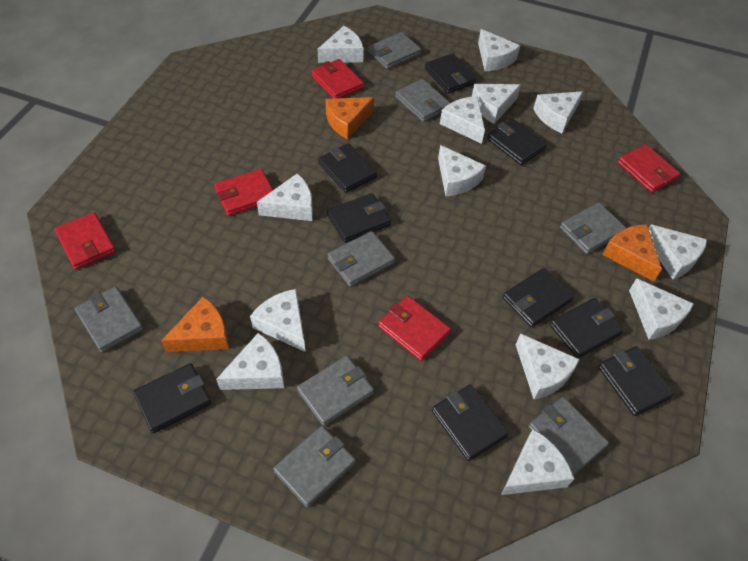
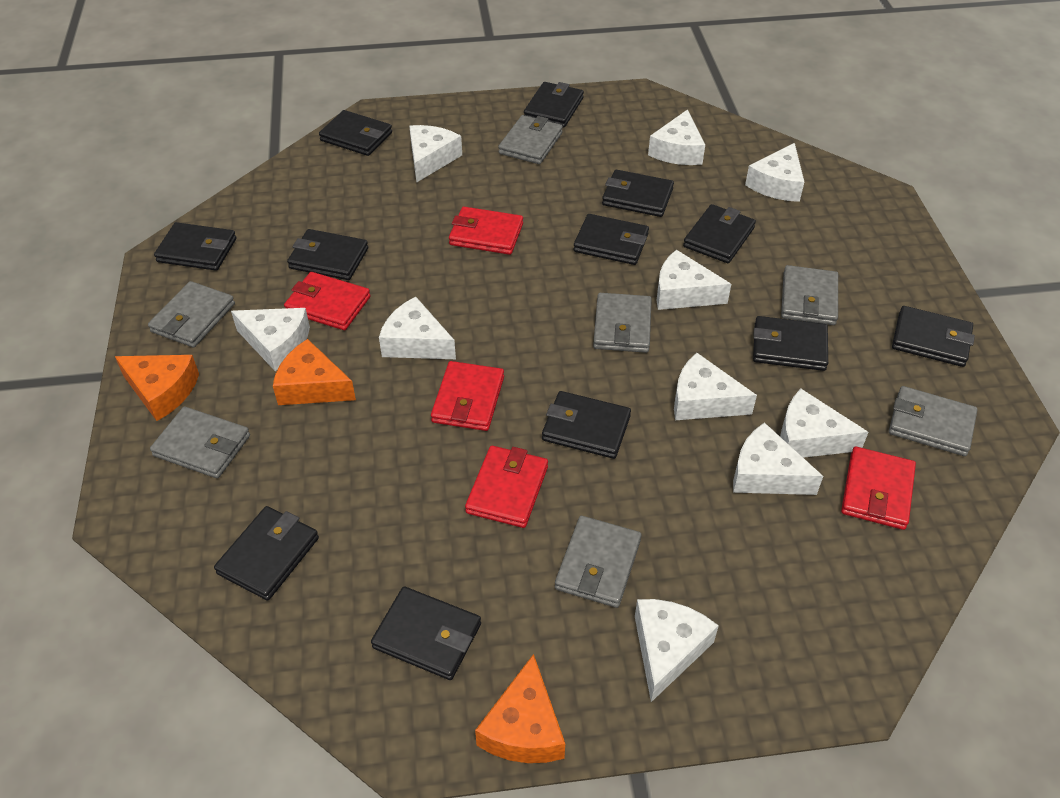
black wallet: 9 -> 12
grey wallet: 8 -> 7
white cheese: 13 -> 10

